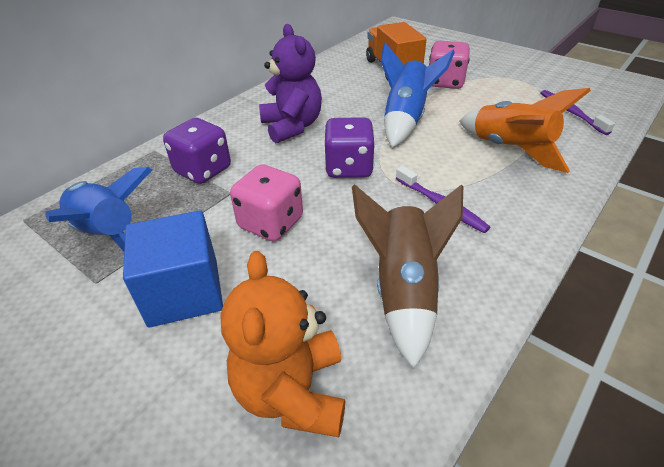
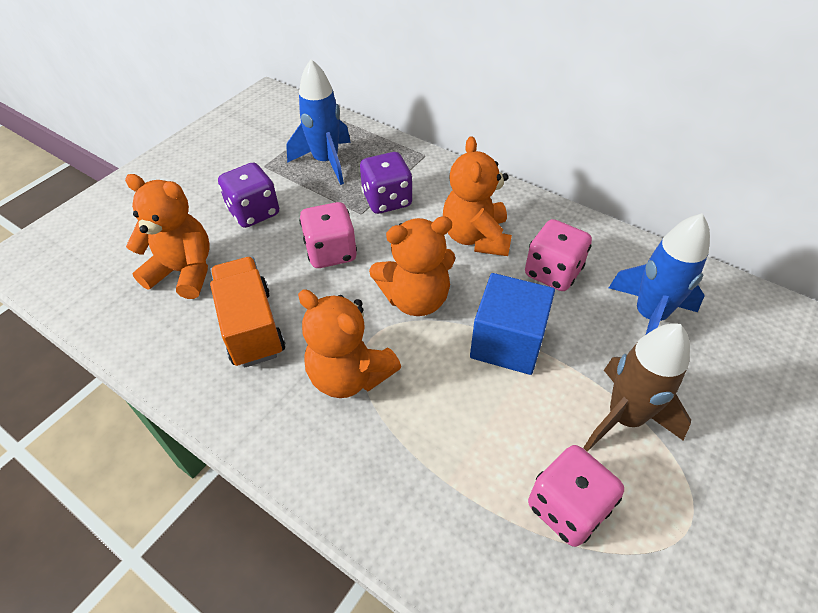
orange rocket: 1 -> 0
orange teddy bear: 1 -> 4
pink dice: 2 -> 3
purple teddy bear: 1 -> 0
purple toothbrush: 2 -> 0

